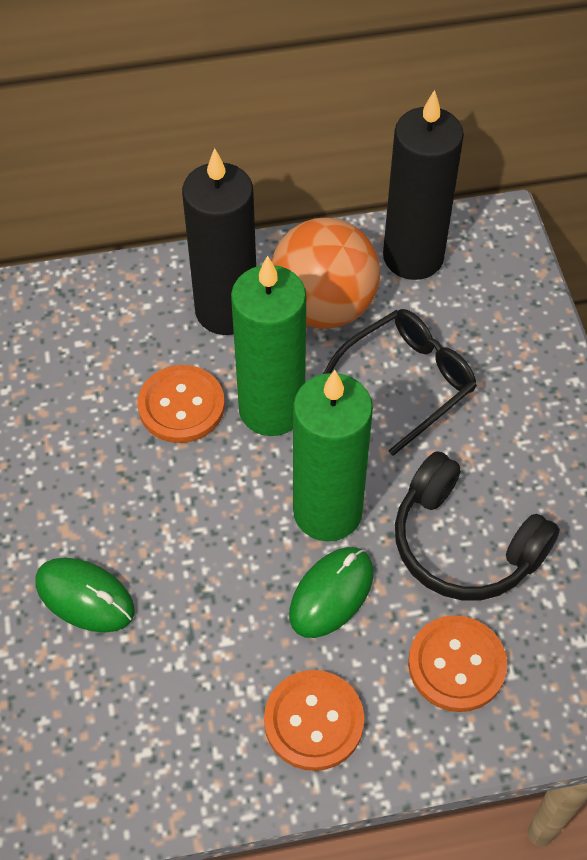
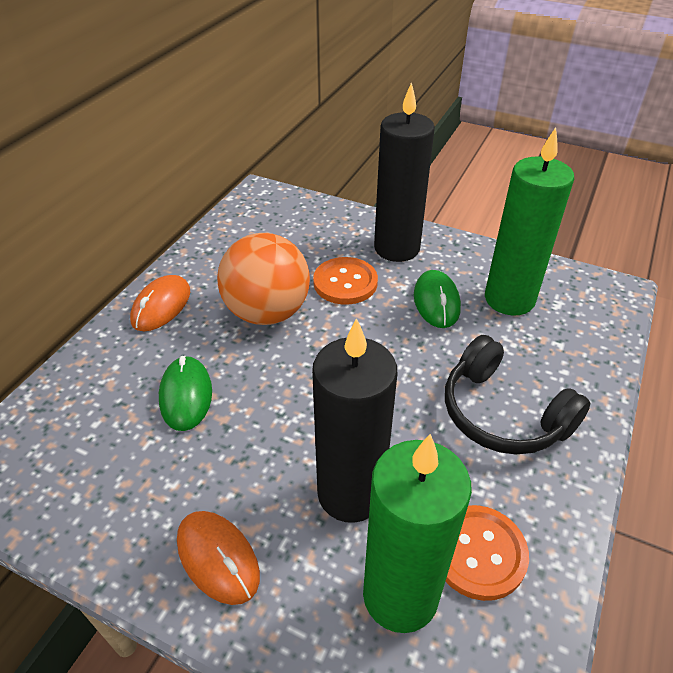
black glasses: 1 -> 0
orange button: 3 -> 2
orange mouse: 0 -> 2

